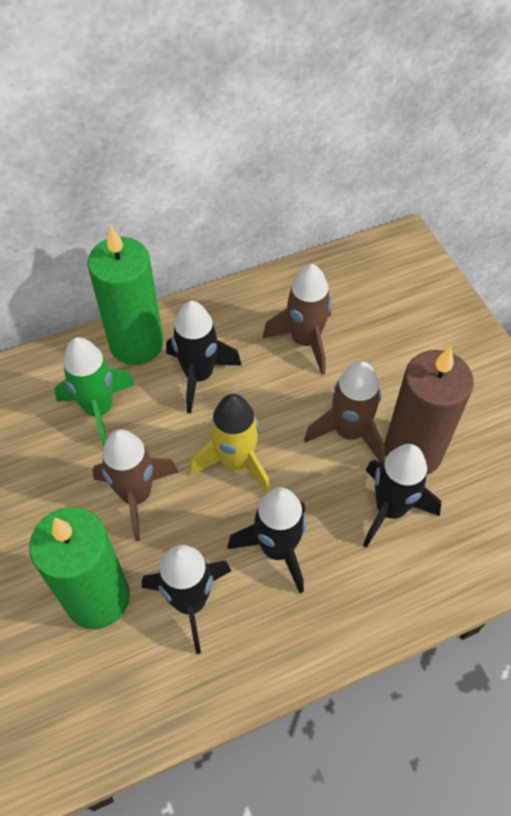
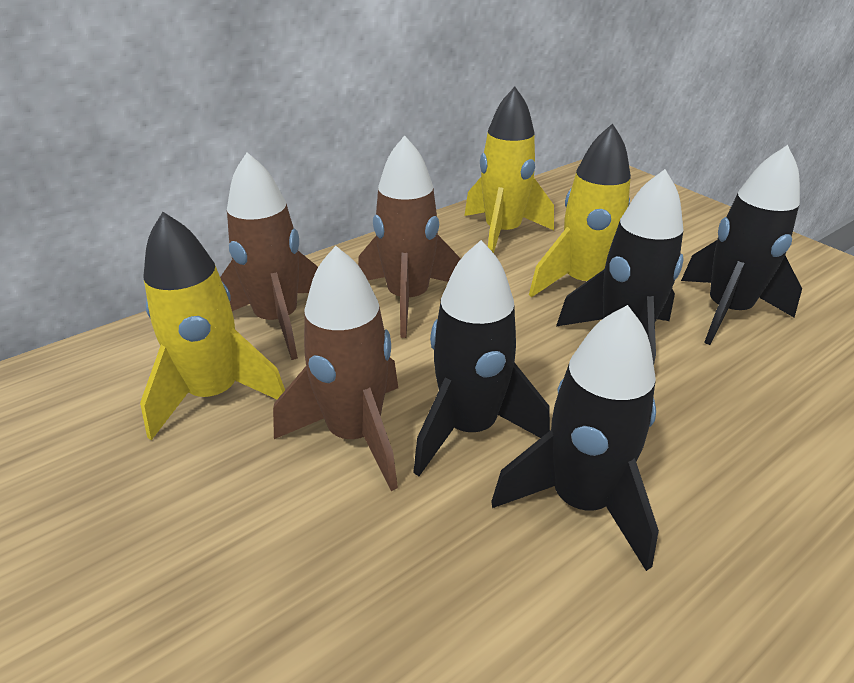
brown candle: 1 -> 0
green candle: 2 -> 0
green rocket: 1 -> 0
yellow rocket: 1 -> 3

